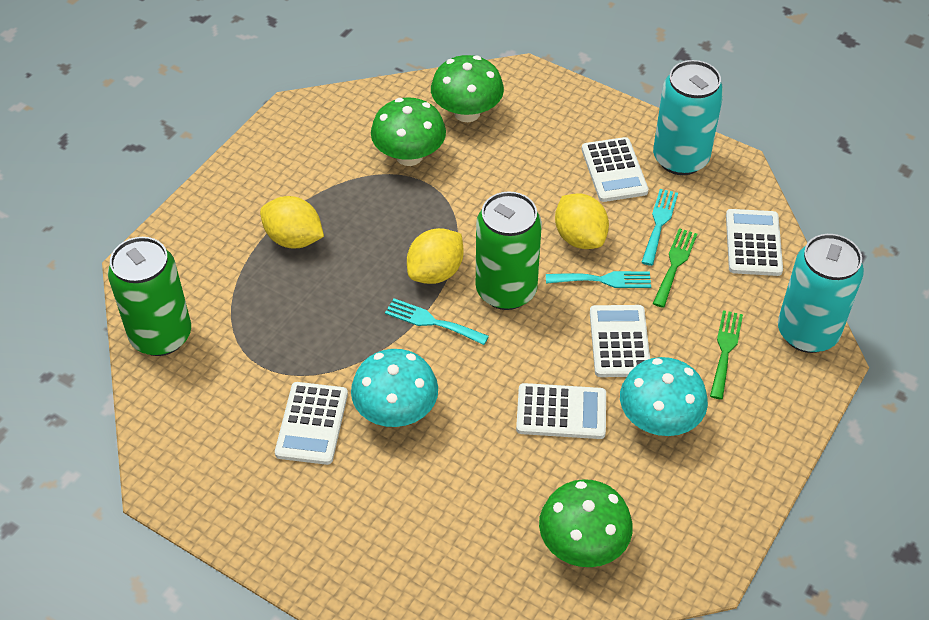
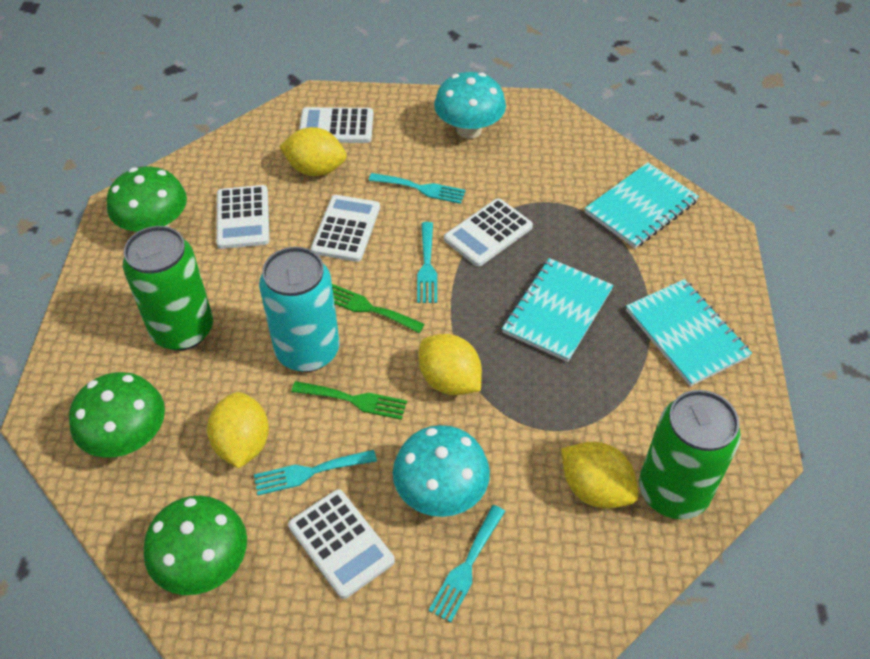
turquoise can: 2 -> 1
turquoise fork: 3 -> 4
turquoise notebook: 0 -> 3
yellow lemon: 3 -> 4

